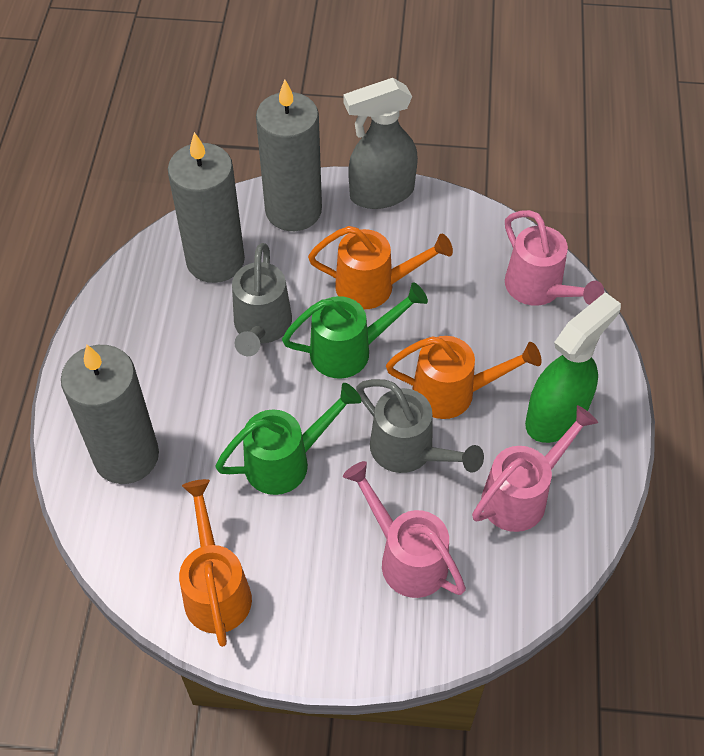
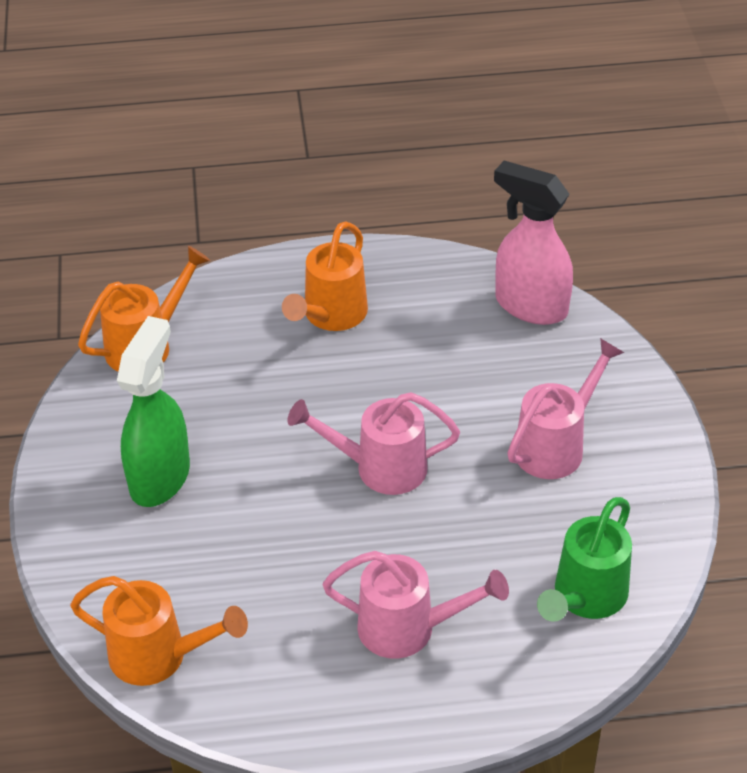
green watering can: 2 -> 1
grey candle: 3 -> 0
grey spray bottle: 1 -> 0
grey watering can: 2 -> 0
pink spray bottle: 0 -> 1

